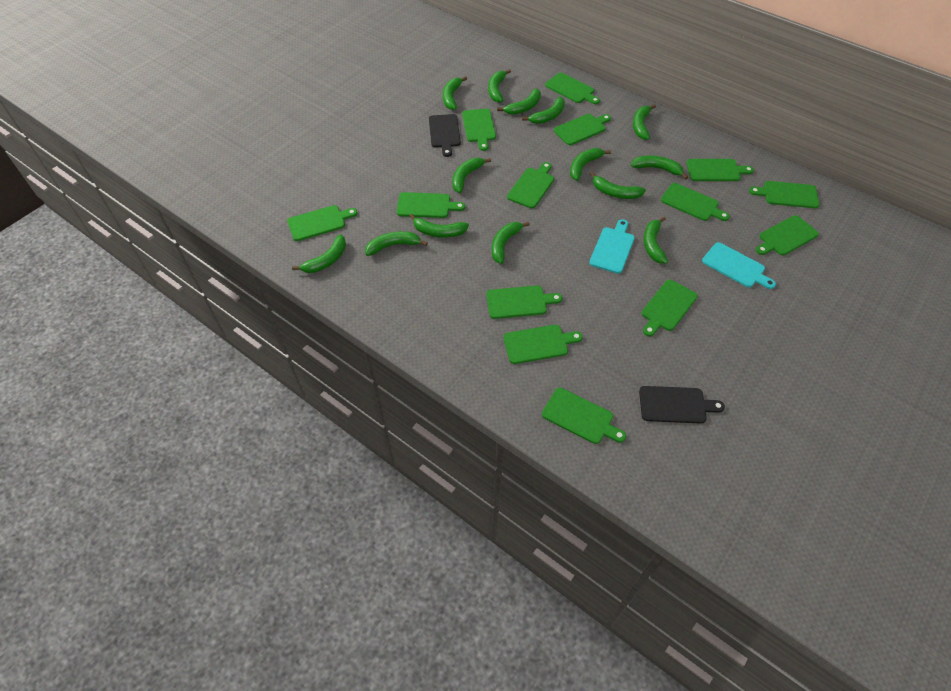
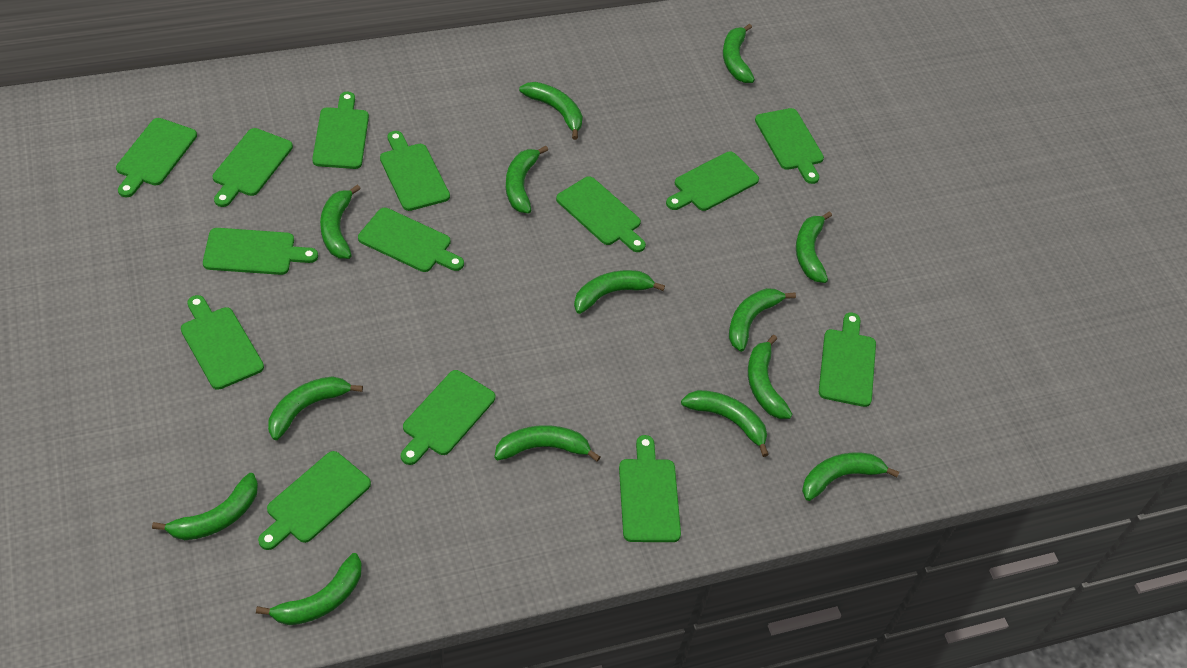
black cutting board: 2 -> 0
turquoise cutting board: 2 -> 0

